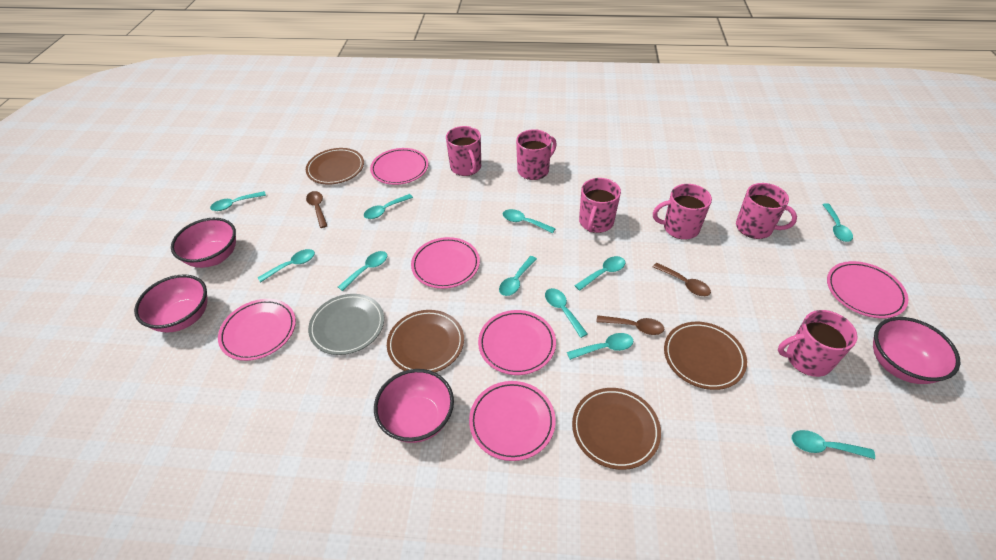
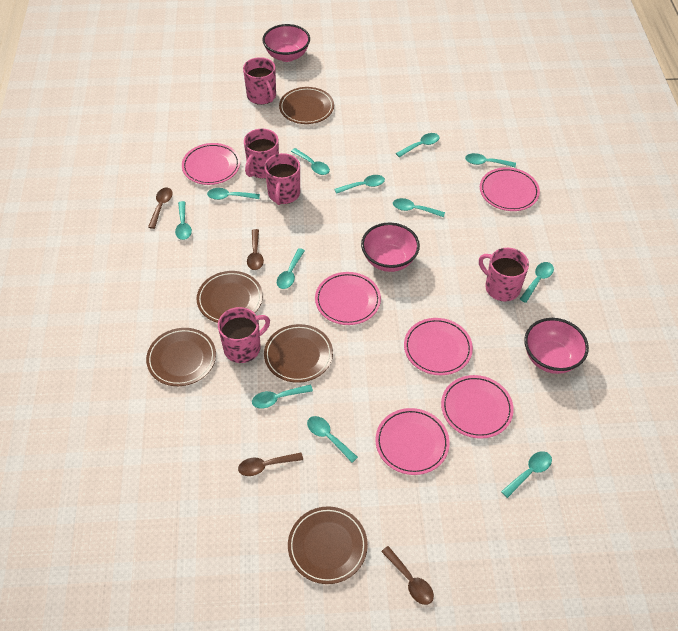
brown plate: 4 -> 5
brown spoon: 3 -> 4
grey plate: 1 -> 0
pink bowl: 4 -> 3
pink mug: 6 -> 5
turquoise spoon: 11 -> 12

